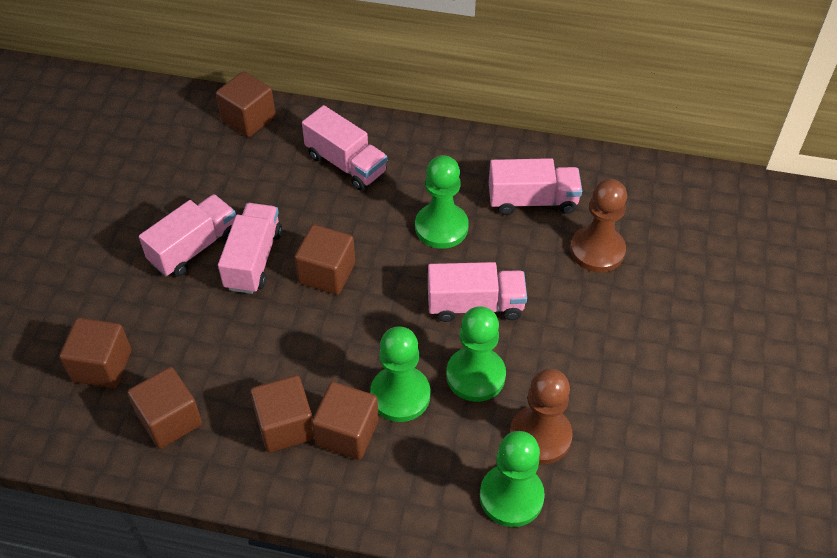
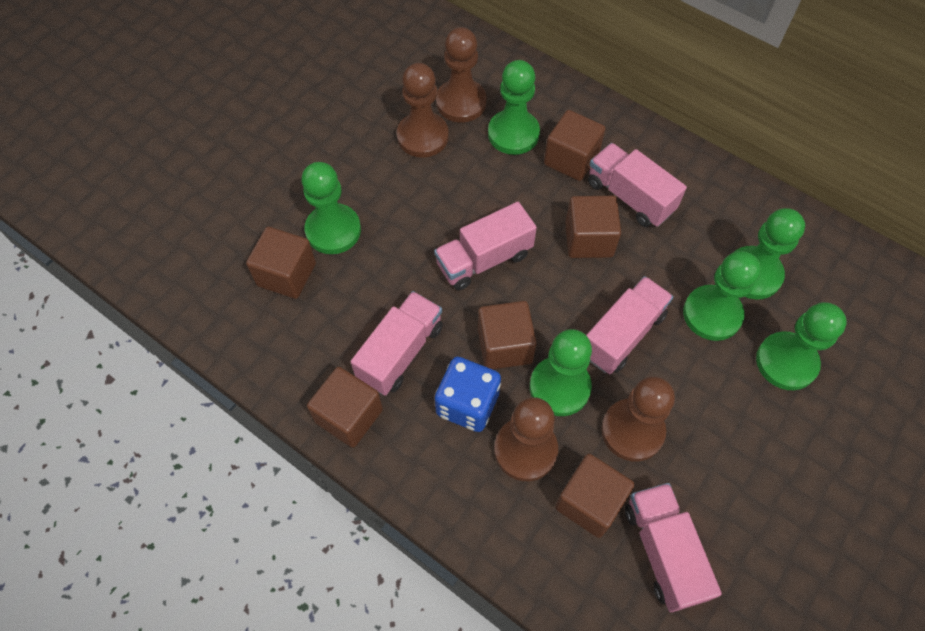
blue dice: 0 -> 1
brown pawn: 2 -> 4
green pawn: 4 -> 6

